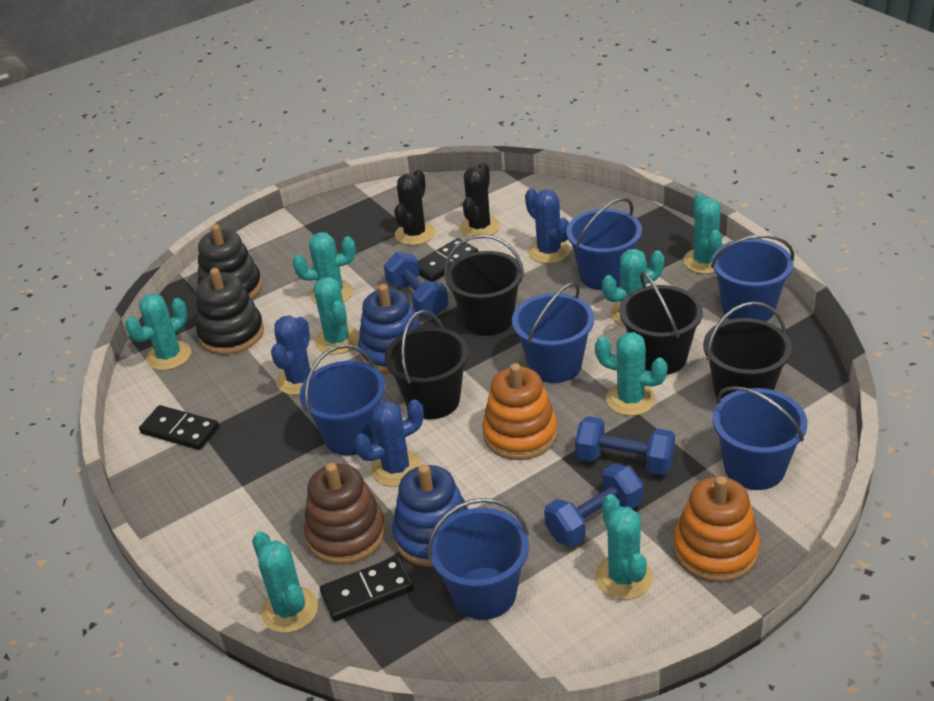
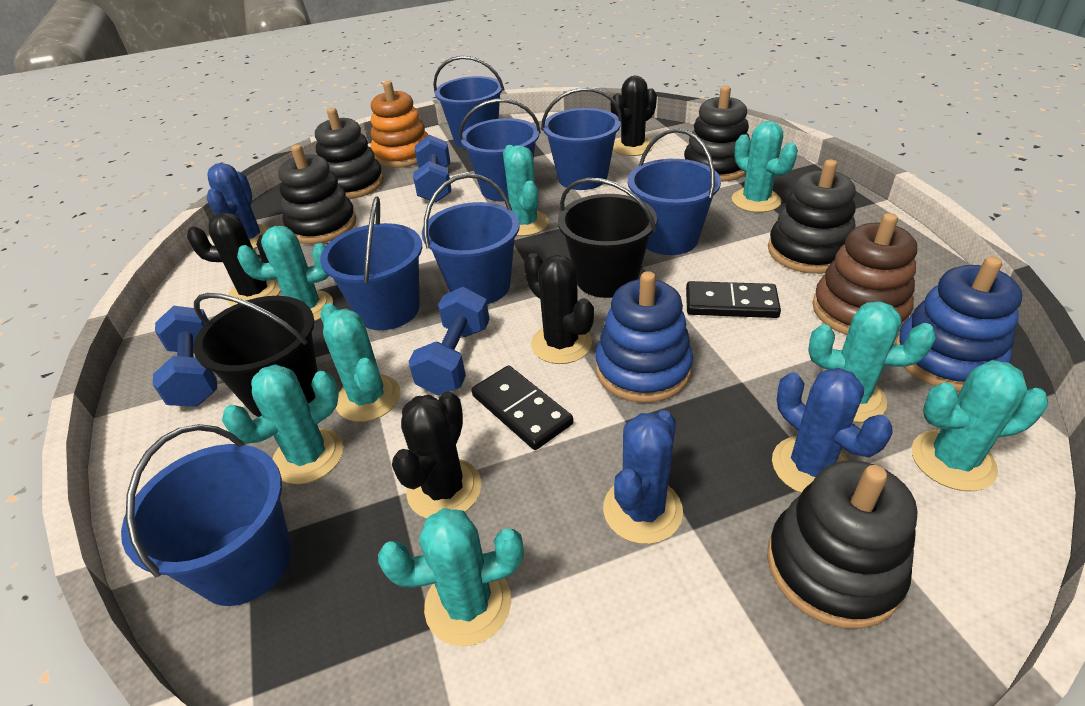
black bucket: 4 -> 2
black cactus: 2 -> 4
black domino: 3 -> 2
black stacking toy: 2 -> 5
blue bucket: 6 -> 7
orange stacking toy: 2 -> 1

